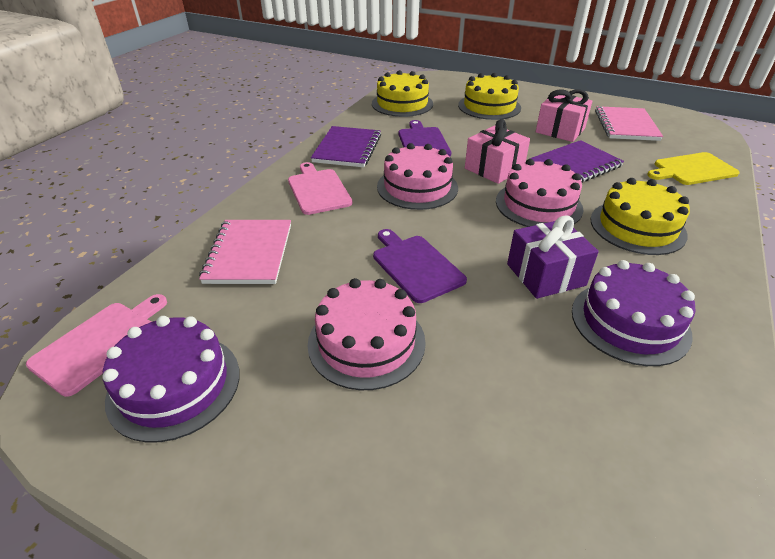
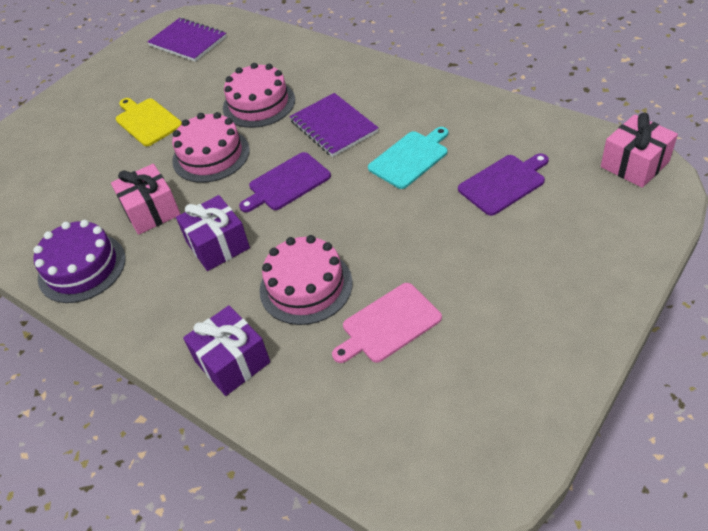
pink cutting board: 2 -> 1
pink notebook: 2 -> 0
purple cake: 2 -> 1
purple gift: 1 -> 2
turquoise cutting board: 0 -> 1
yellow cake: 3 -> 0

